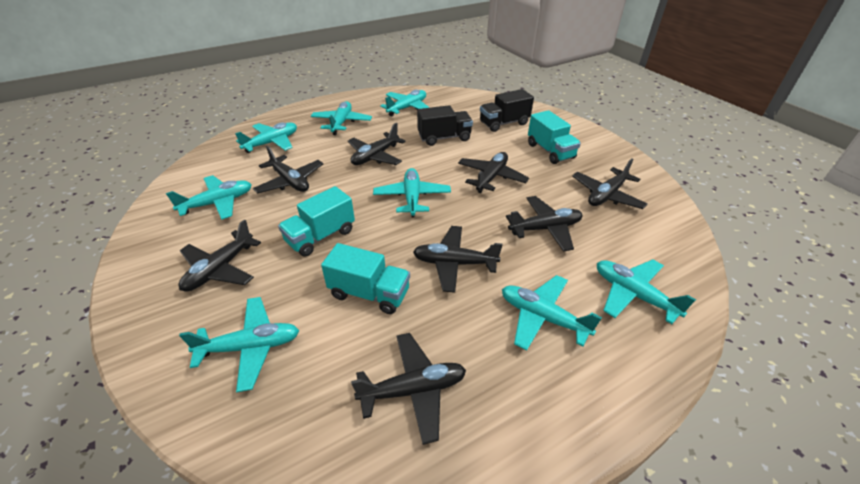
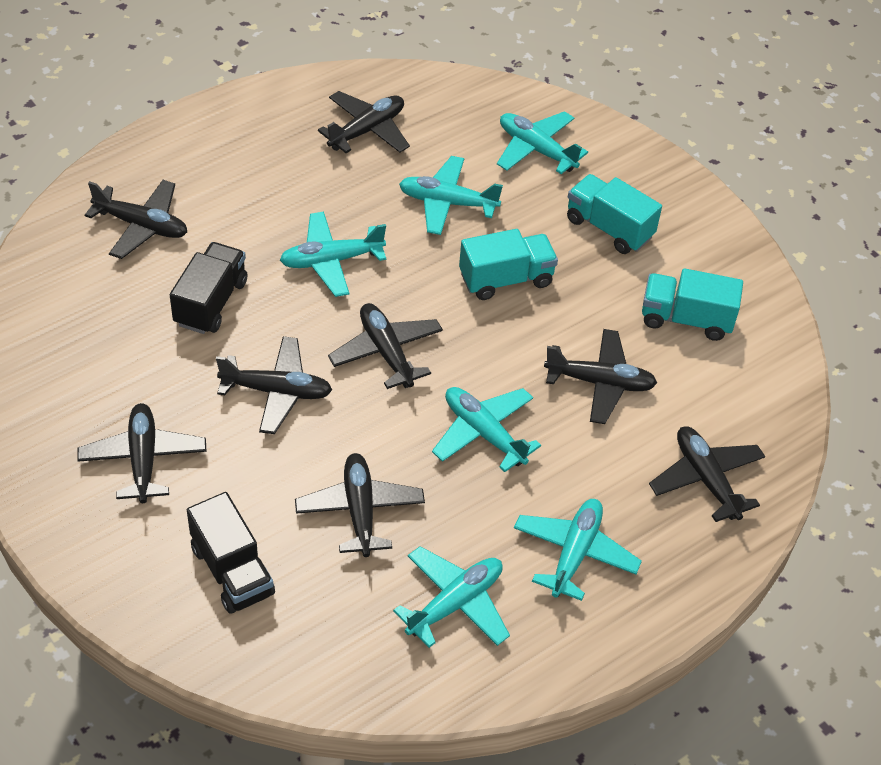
turquoise plane: 8 -> 6

